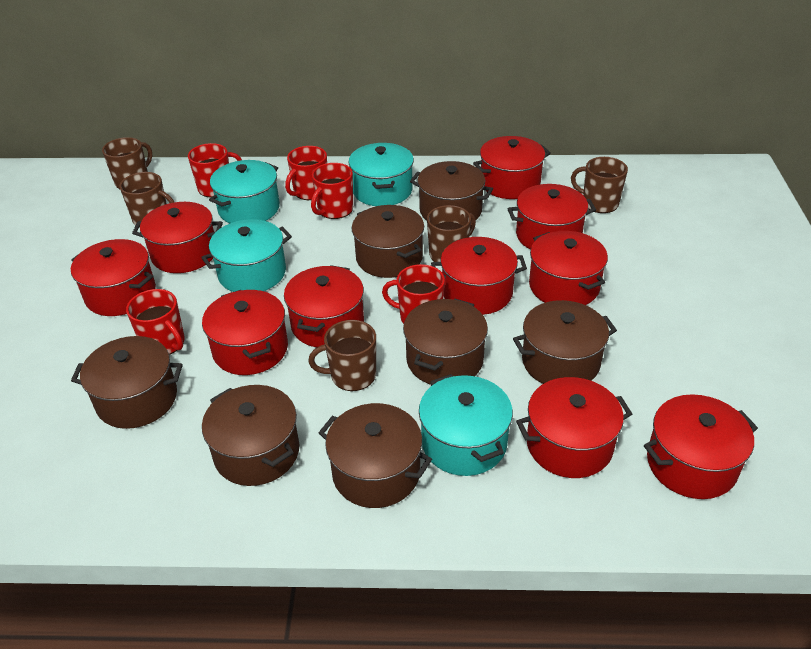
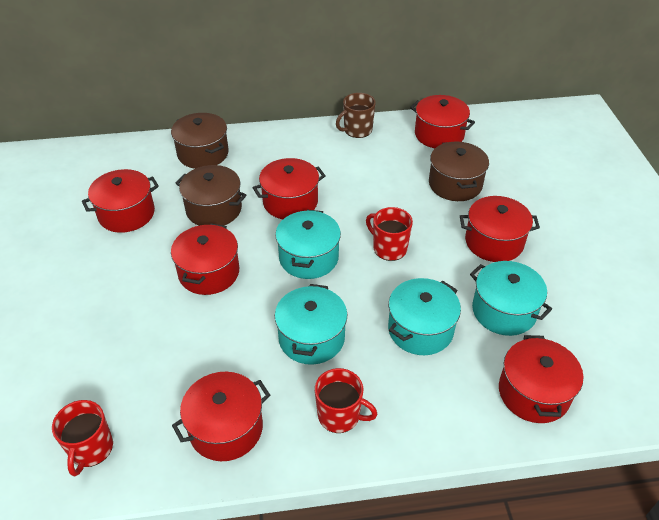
brown mug: 5 -> 1
brown pot: 7 -> 3
red mug: 5 -> 3
red pot: 10 -> 7

